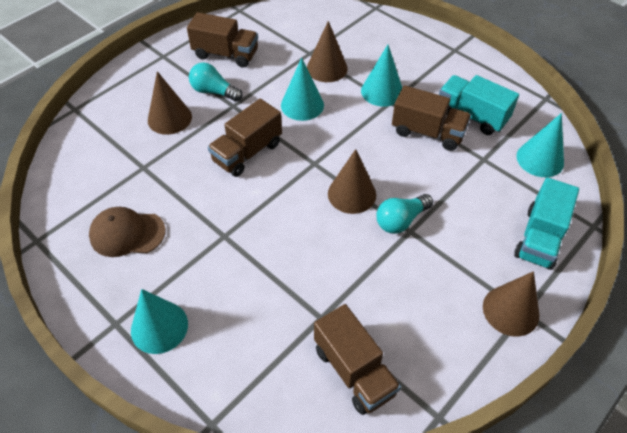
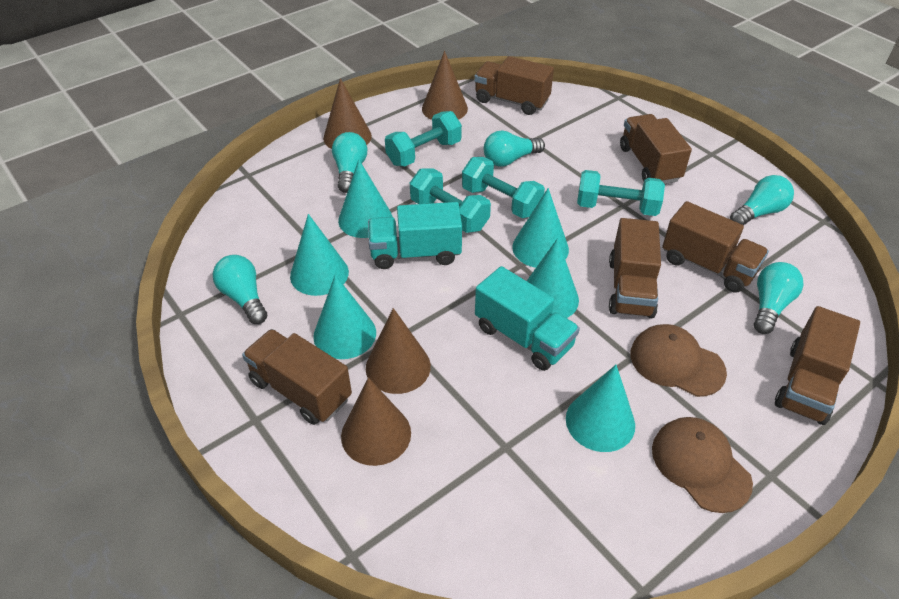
brown cap: 1 -> 2
brown truck: 4 -> 6
turquoise cone: 4 -> 6
turquoise dumbbell: 0 -> 4
turquoise light bulb: 2 -> 5

